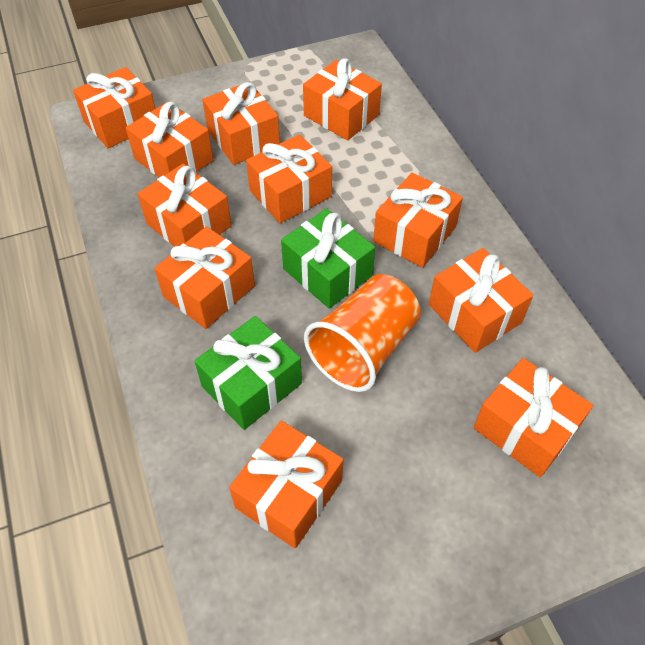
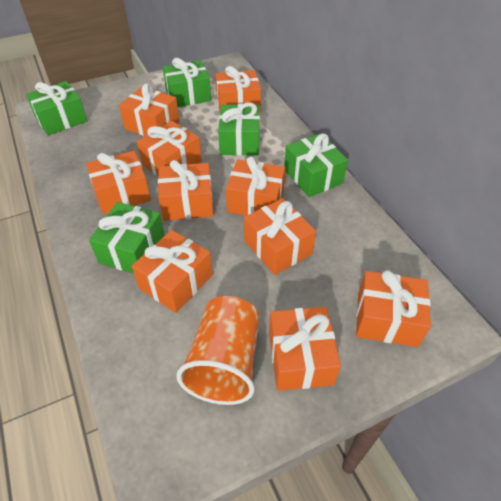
green gift: 2 -> 5
orange gift: 11 -> 10

